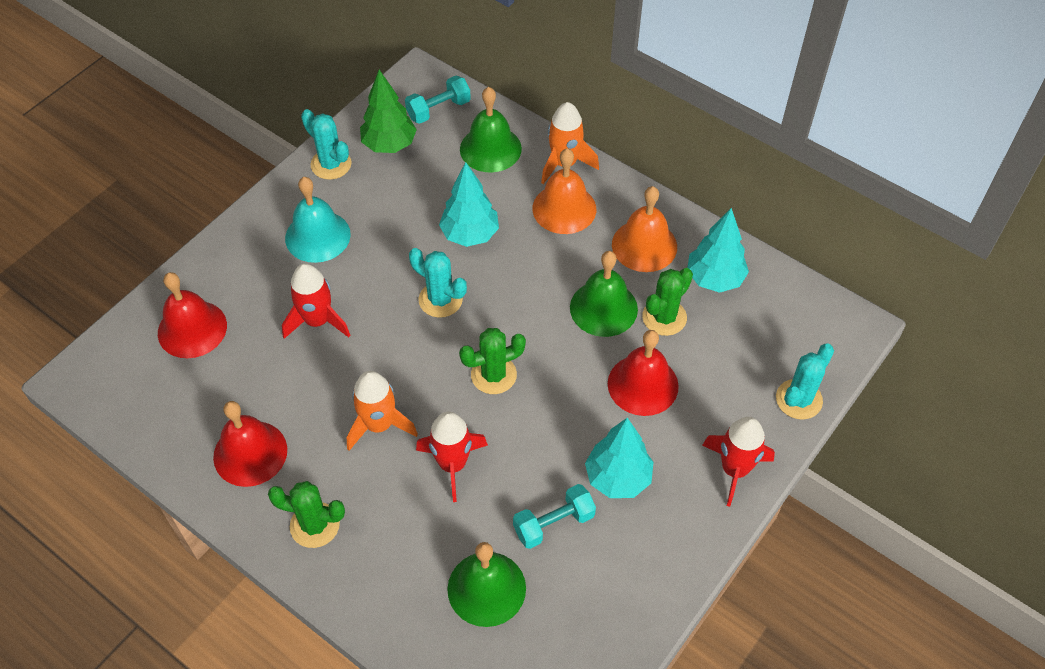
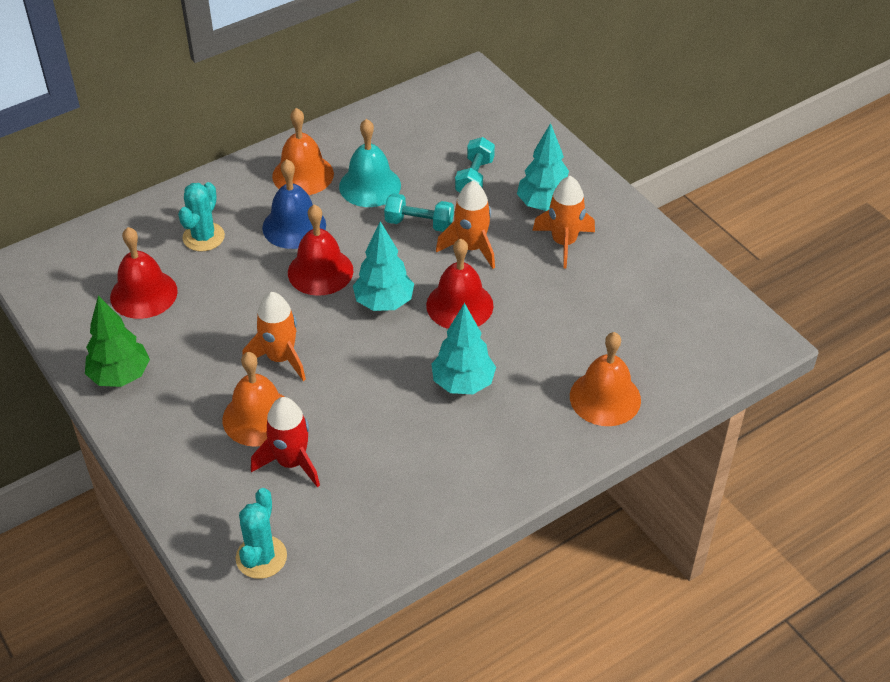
blue bell: 0 -> 1
green bell: 3 -> 0
green cactus: 3 -> 0
orange bell: 2 -> 3
orange rocket: 2 -> 3
red rocket: 3 -> 1
turquoise cactus: 3 -> 2

